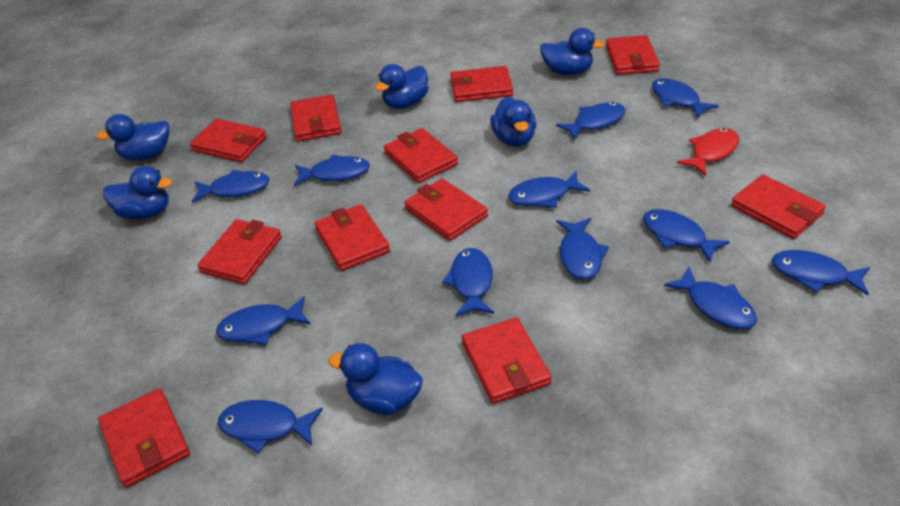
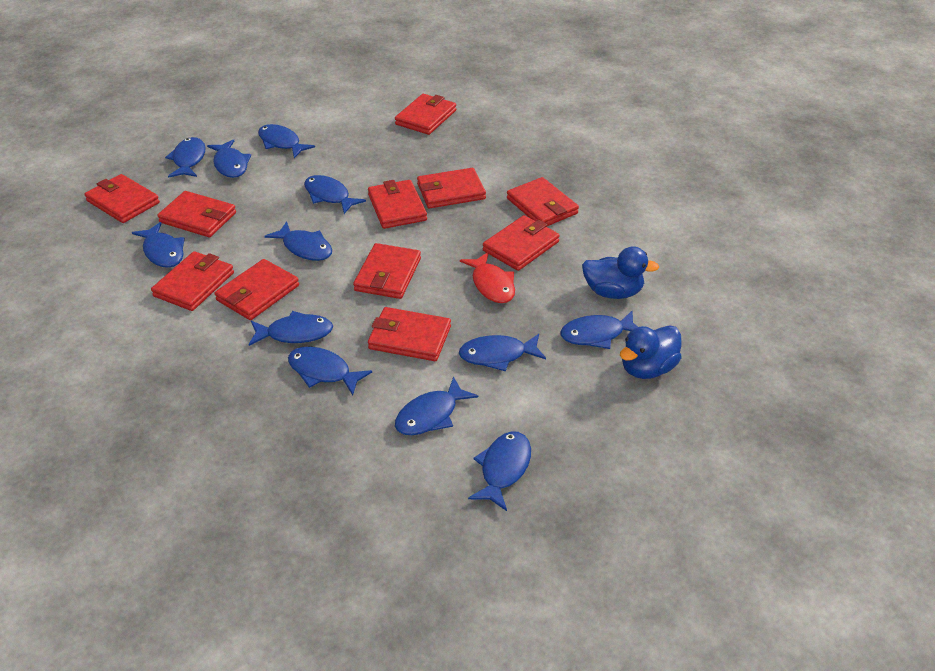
blue duck: 6 -> 2

